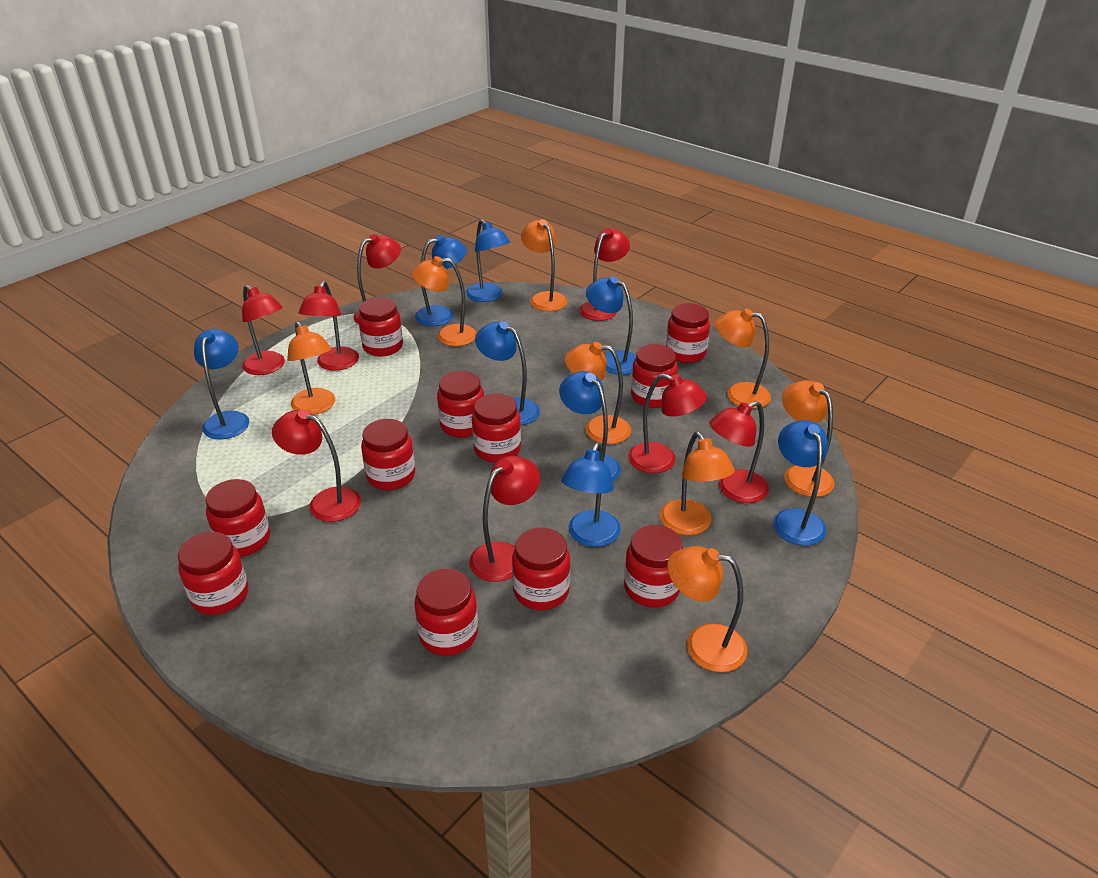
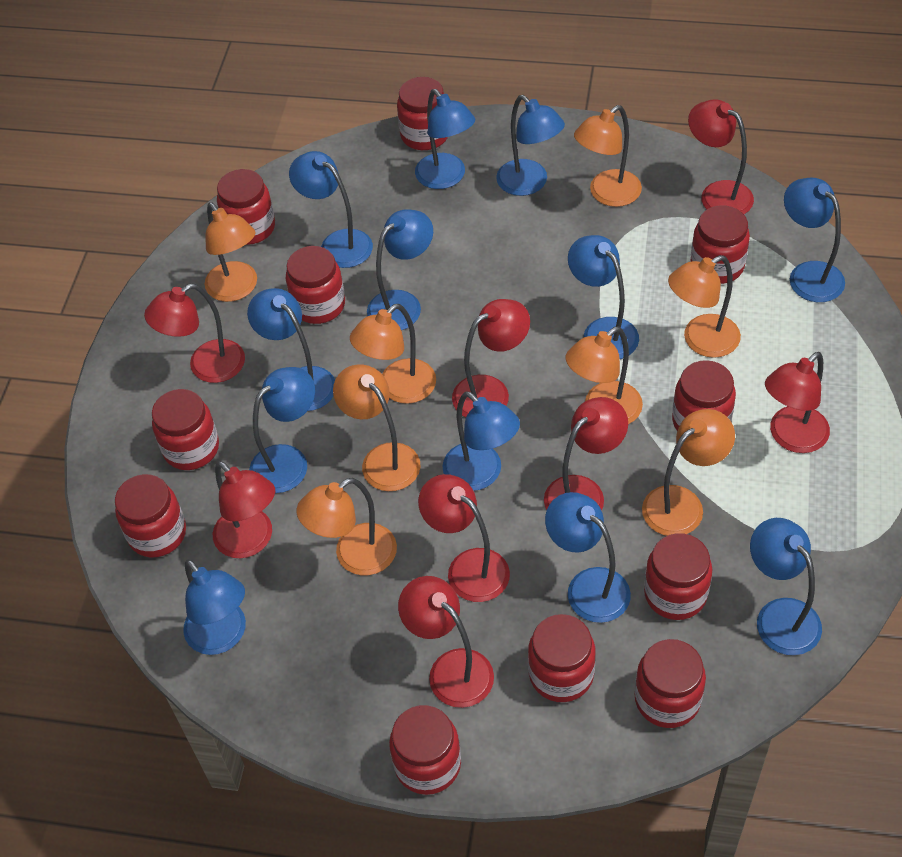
blue lamp: 8 -> 12

